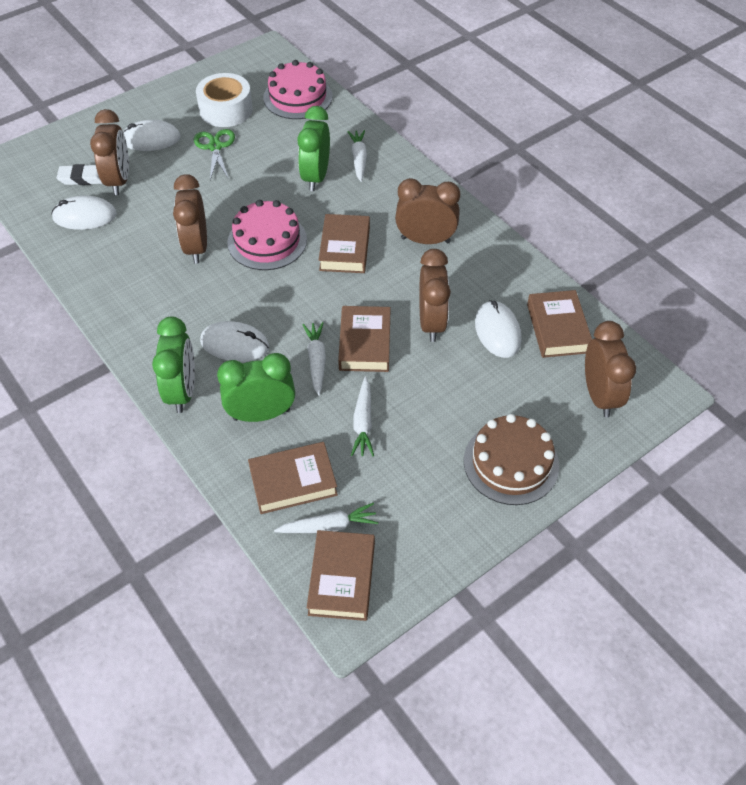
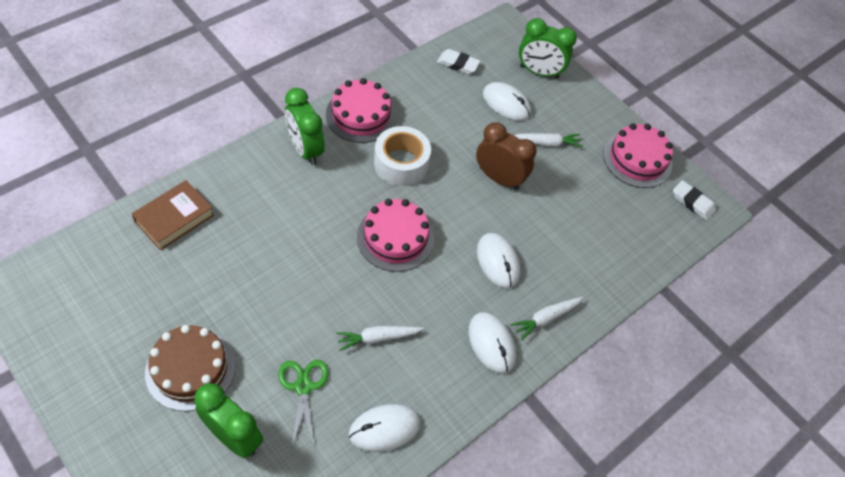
brown book: 5 -> 1
brown clock: 5 -> 1
pink cake: 2 -> 3
white carrot: 4 -> 3
white eraser: 1 -> 2

